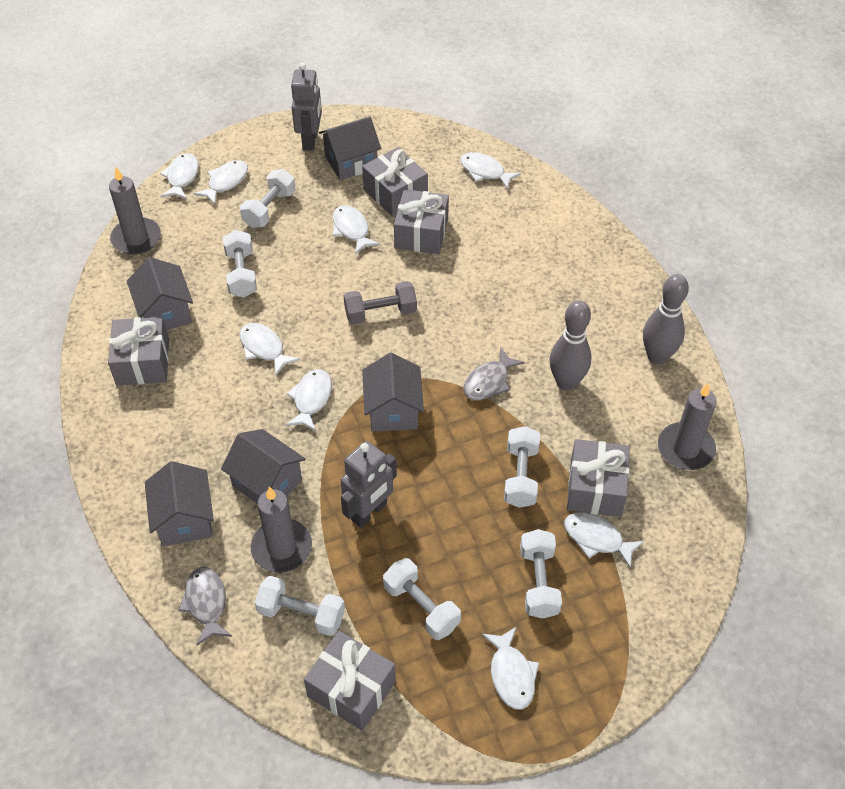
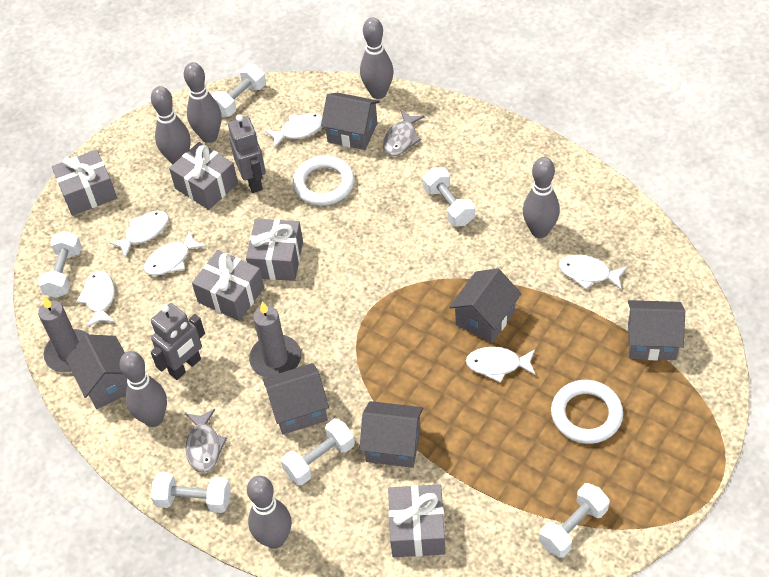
grey bowling pin: 2 -> 6
grey candle: 3 -> 2
grey dumbbell: 1 -> 0
grey house: 5 -> 6
white fish: 8 -> 6
white ring: 0 -> 2

